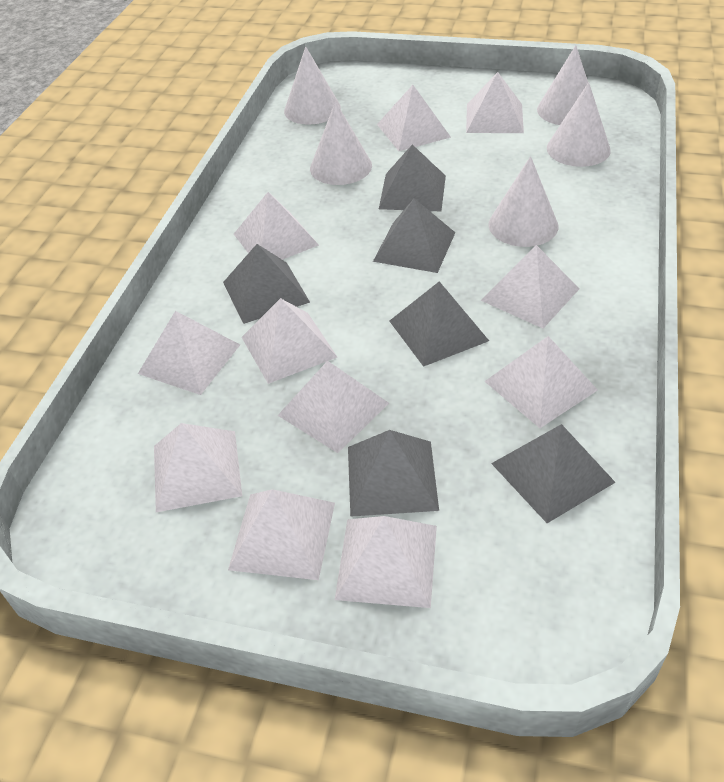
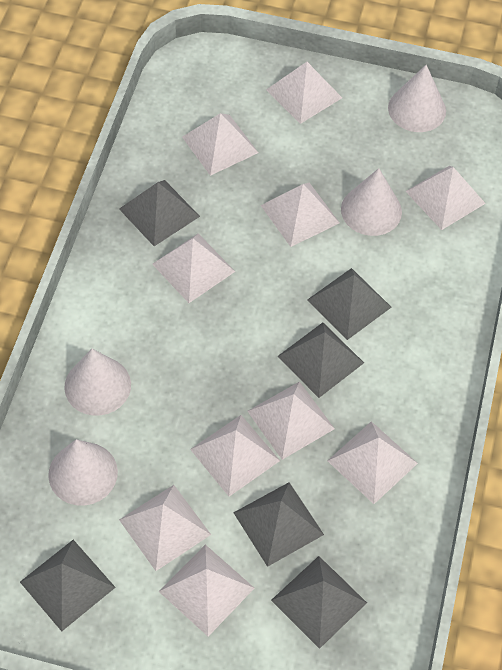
white cone: 5 -> 4
white pyramid: 11 -> 10

